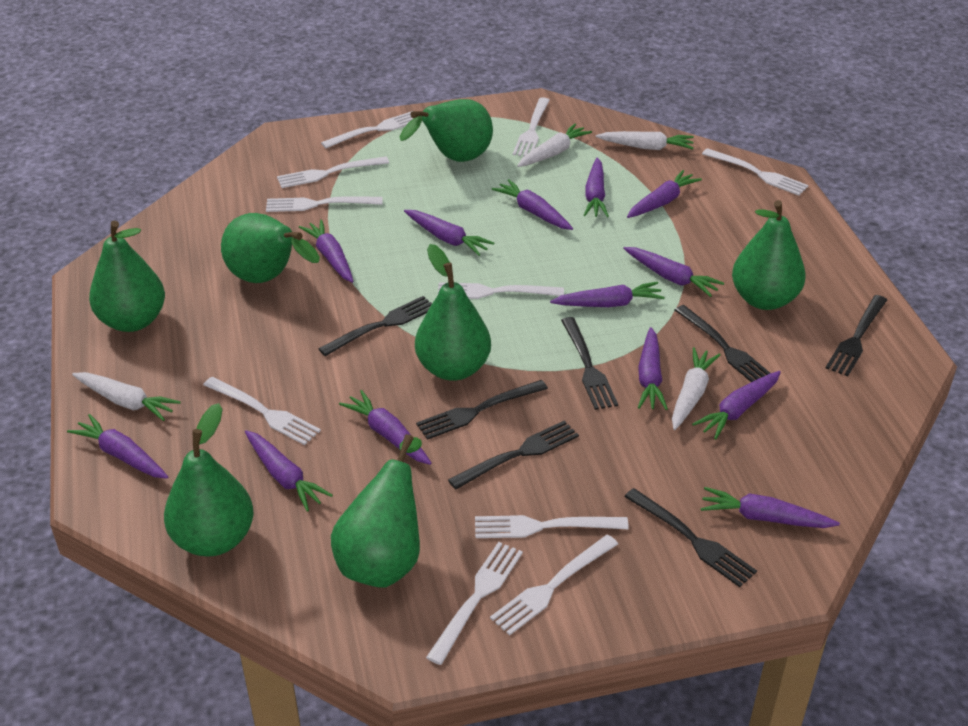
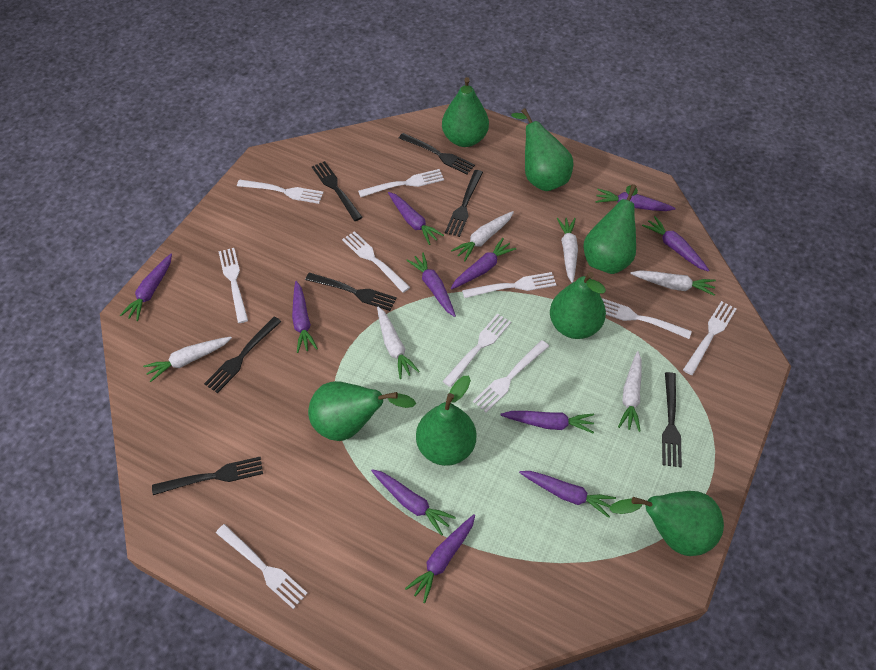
purple carrot: 13 -> 11
white carrot: 4 -> 6

